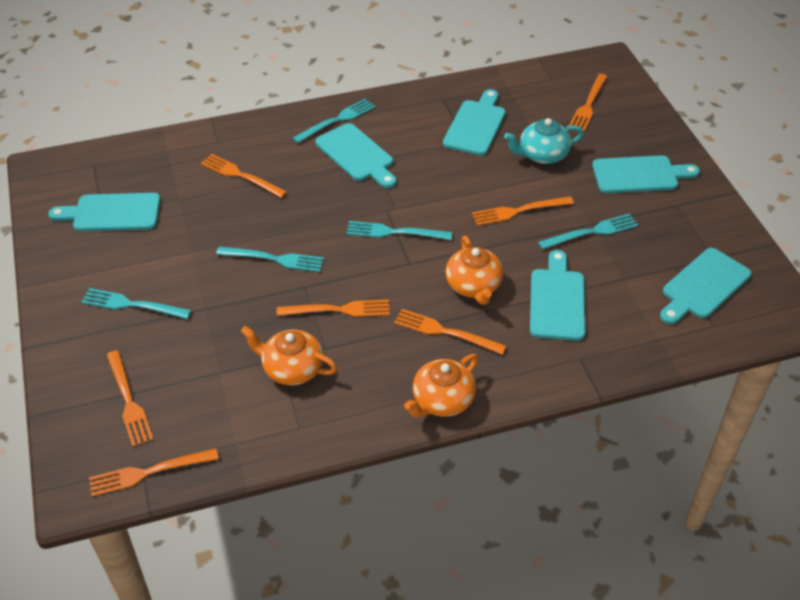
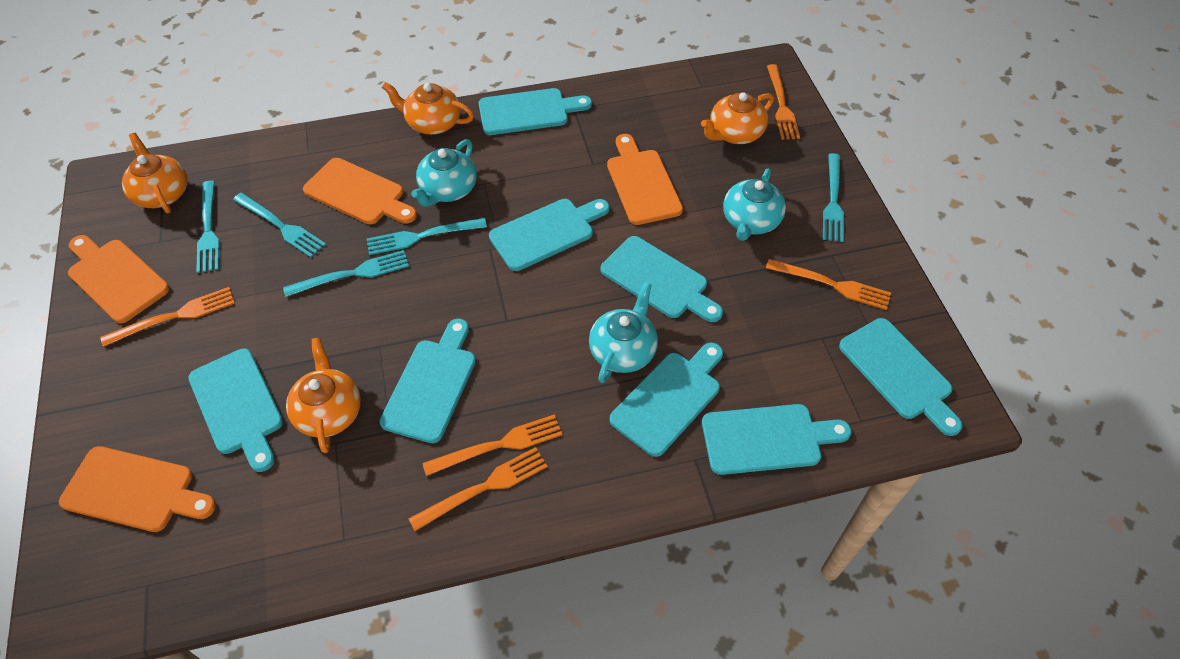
orange cutting board: 0 -> 4
orange fork: 7 -> 5
orange teapot: 3 -> 4
turquoise cutting board: 6 -> 8
turquoise teapot: 1 -> 3

